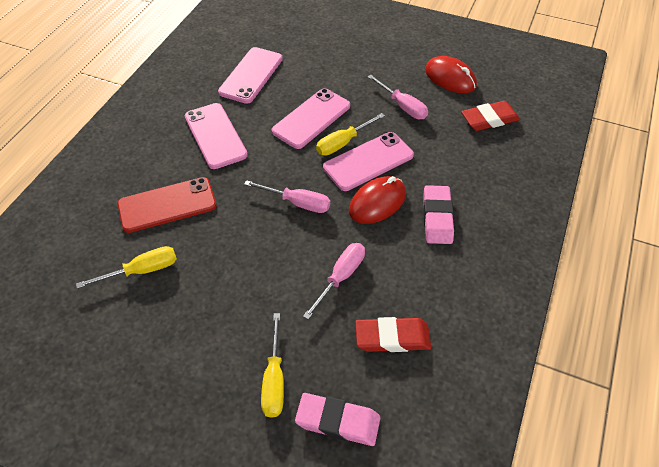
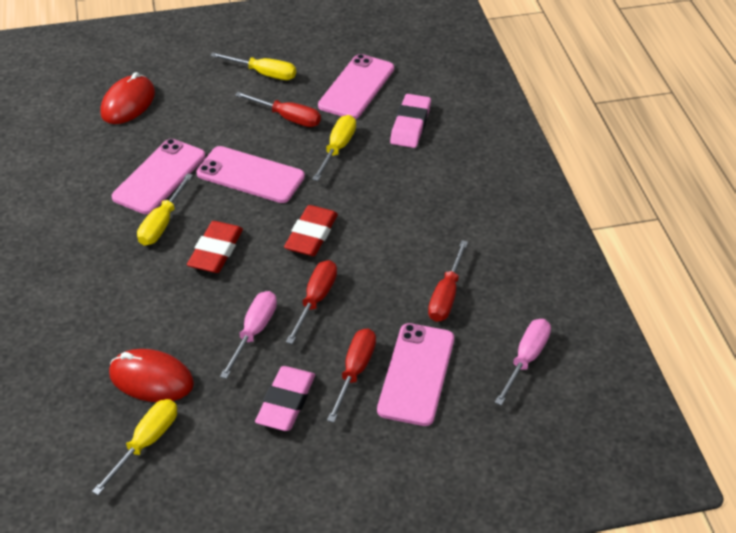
pink screwdriver: 3 -> 2
red phone: 1 -> 0
red screwdriver: 0 -> 4
yellow screwdriver: 3 -> 4

